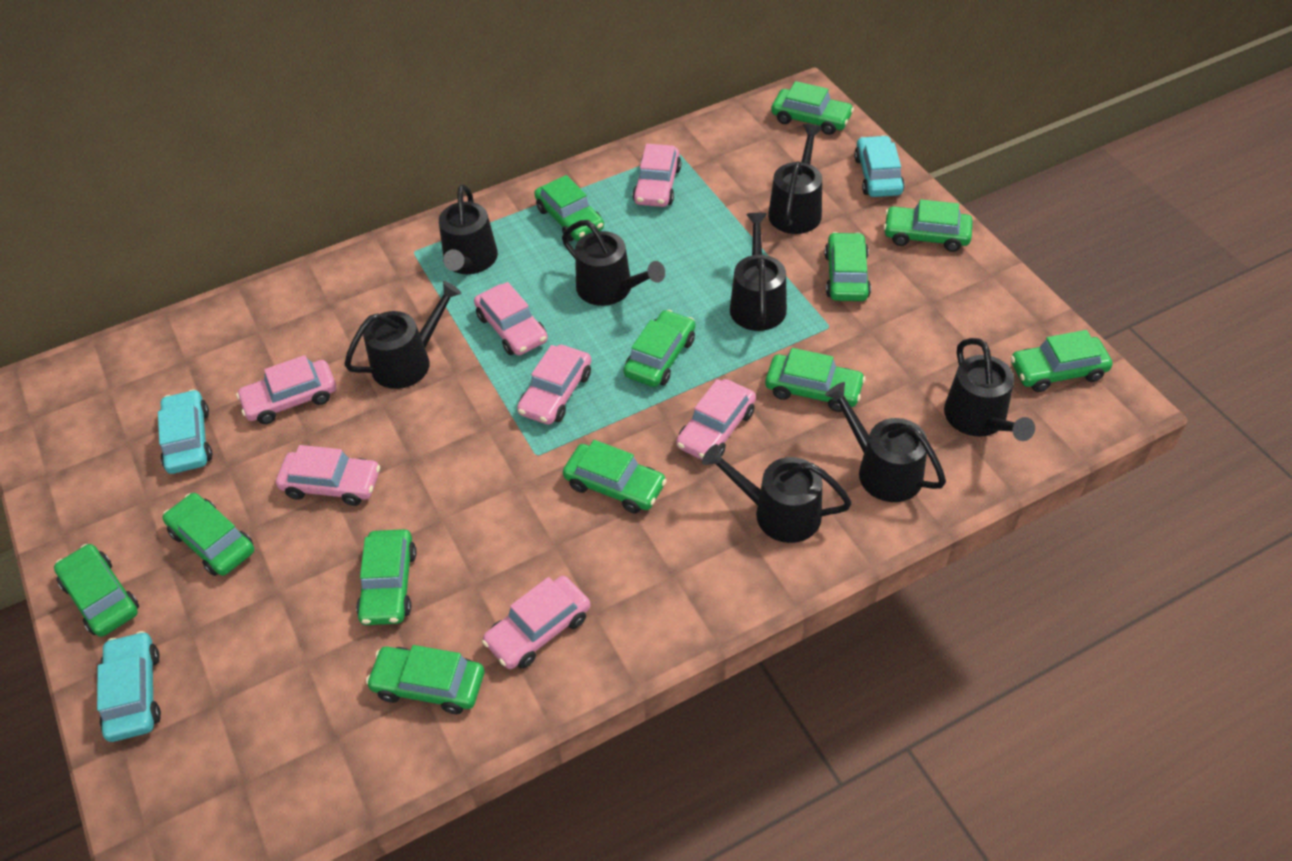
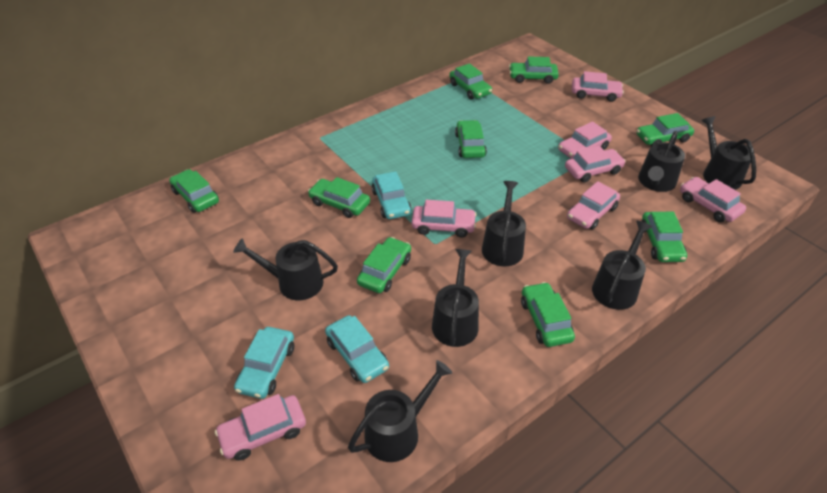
black watering can: 8 -> 7
green car: 12 -> 9

